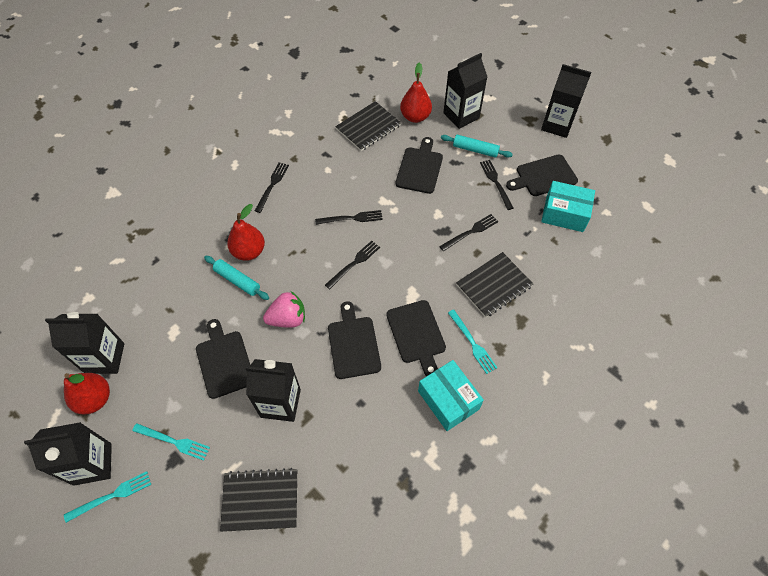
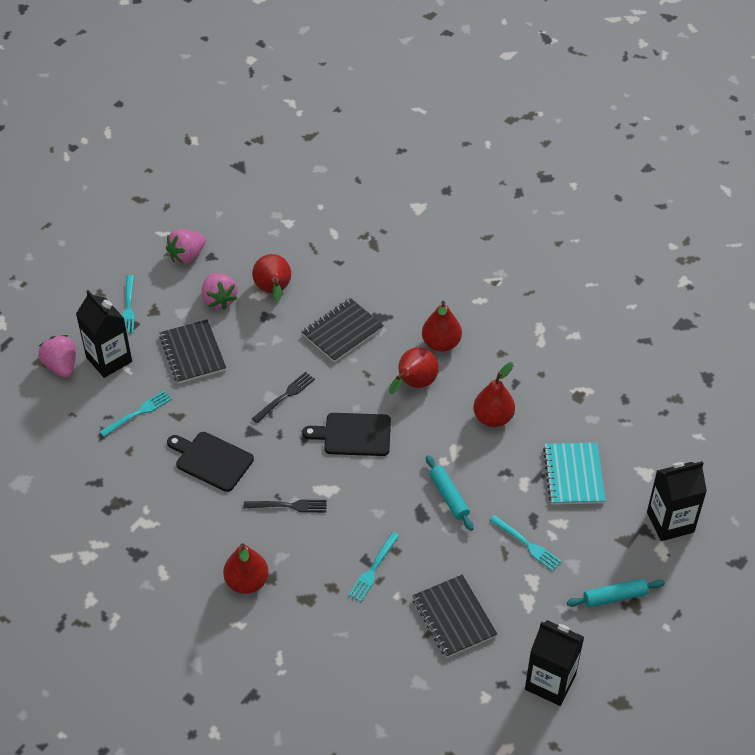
black carton: 5 -> 3
black cutting board: 5 -> 2
black fork: 5 -> 2
pink strawberry: 1 -> 3
red pear: 3 -> 5
turquoise box: 2 -> 0
turquoise fork: 3 -> 4
turquoise notebook: 0 -> 1

